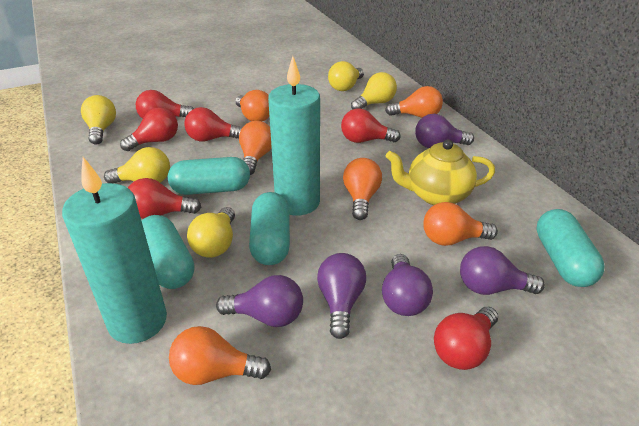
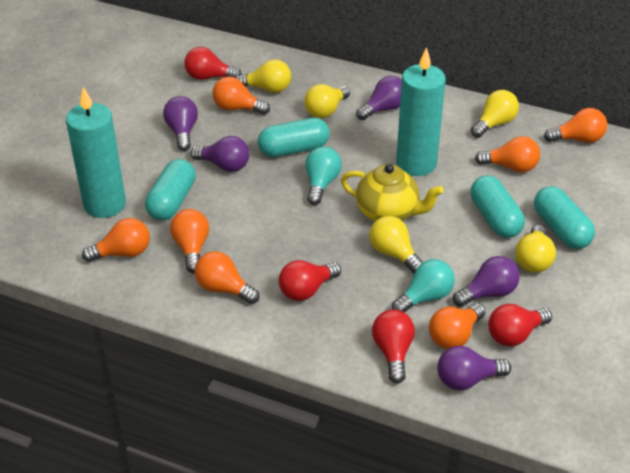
orange light bulb: 6 -> 7
red light bulb: 6 -> 4
turquoise light bulb: 0 -> 2

